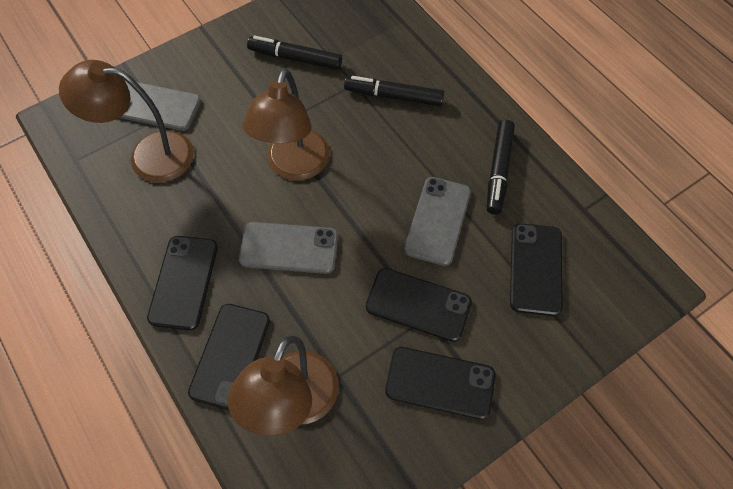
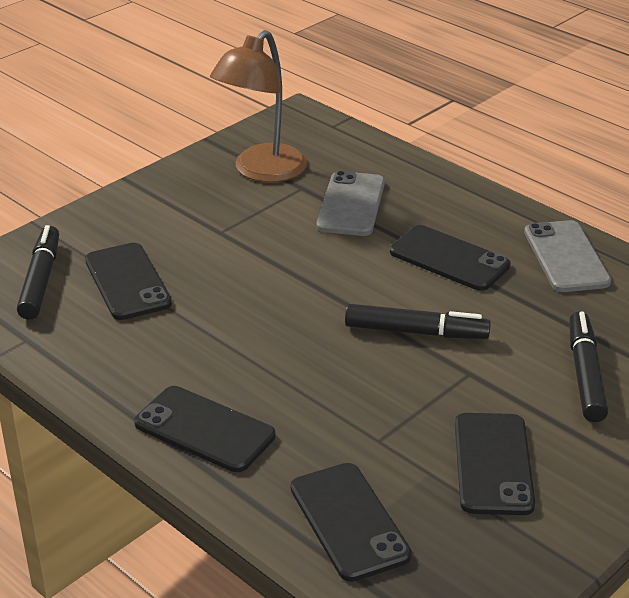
brown lamp: 3 -> 1
grey phone: 3 -> 2

